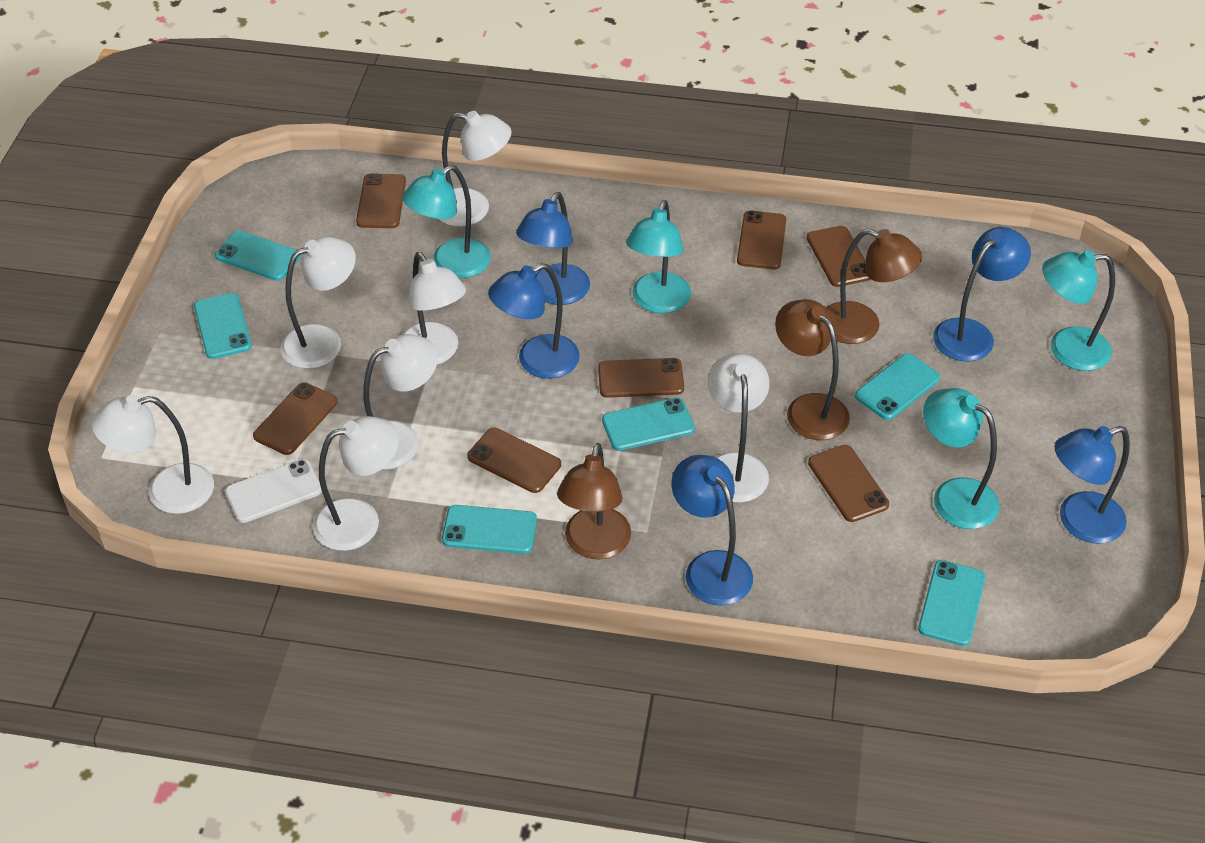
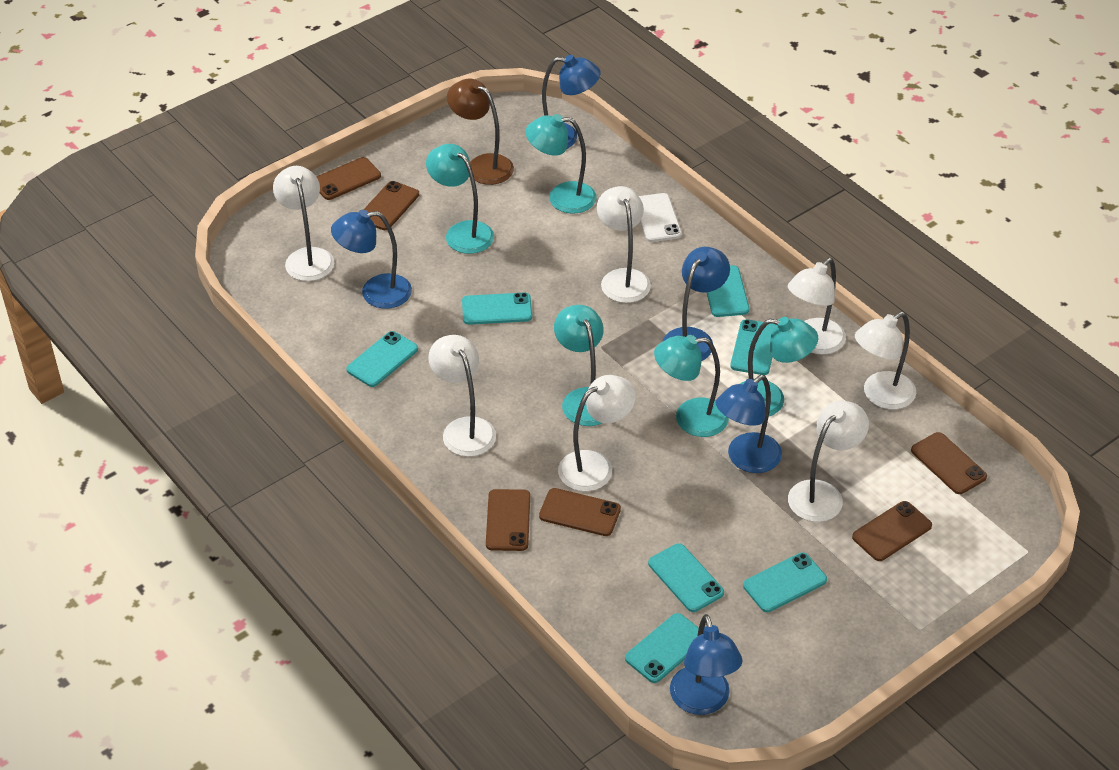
brown lamp: 3 -> 1
brown phone: 7 -> 6
turquoise lamp: 4 -> 5
turquoise phone: 6 -> 7

